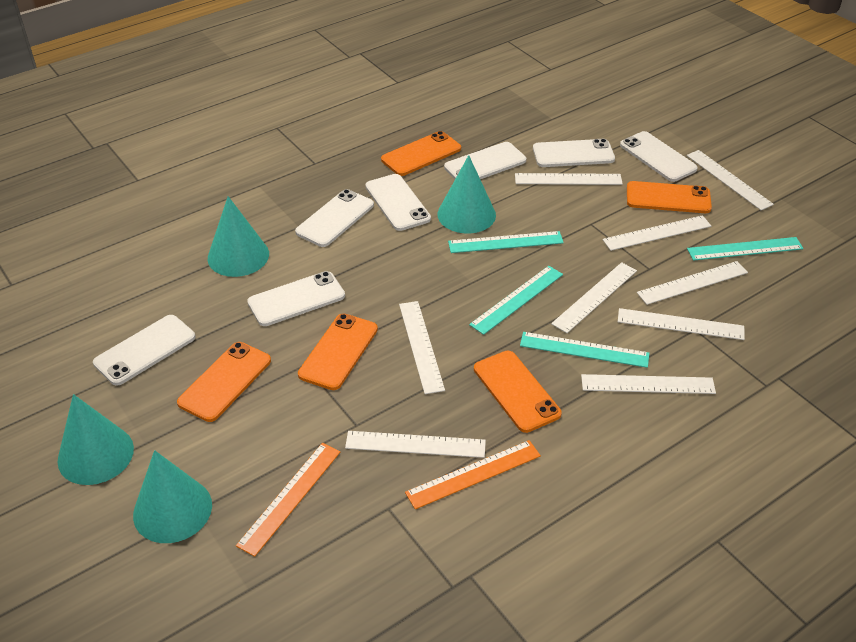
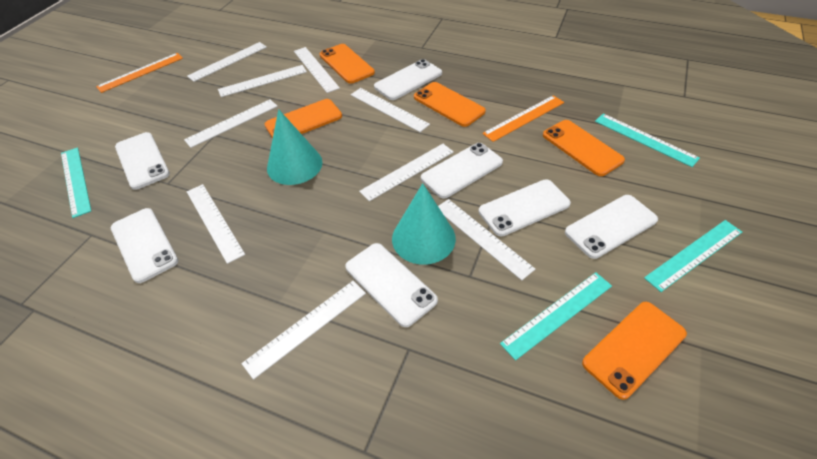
turquoise cone: 4 -> 2

